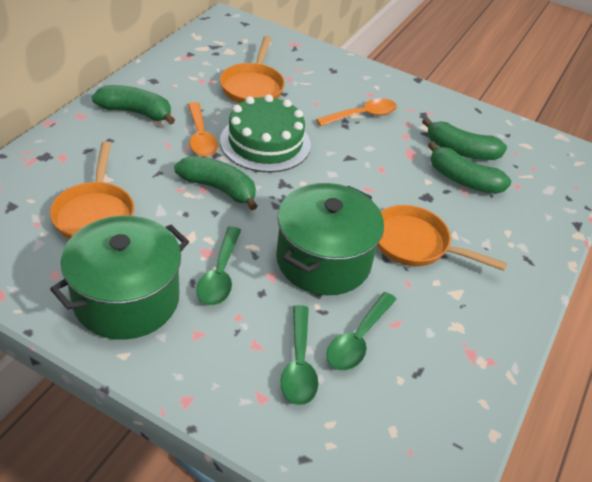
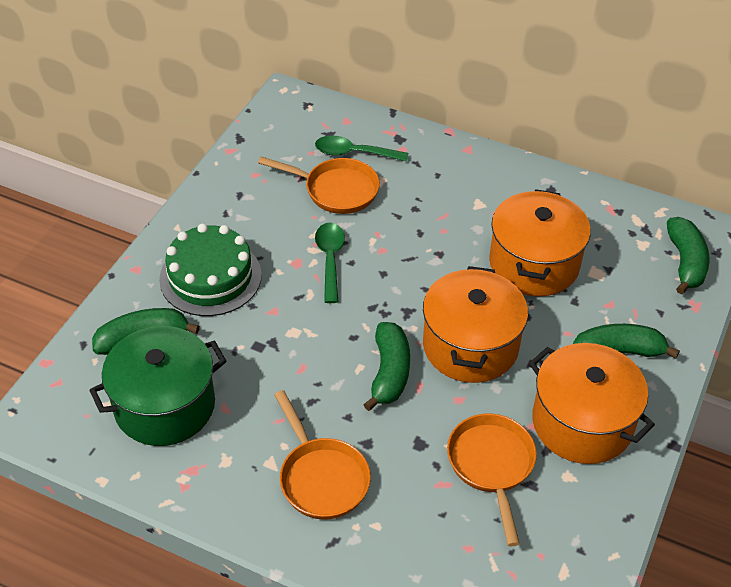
green pot: 2 -> 1
green spoon: 3 -> 2
orange pot: 0 -> 3
orange spoon: 2 -> 0

